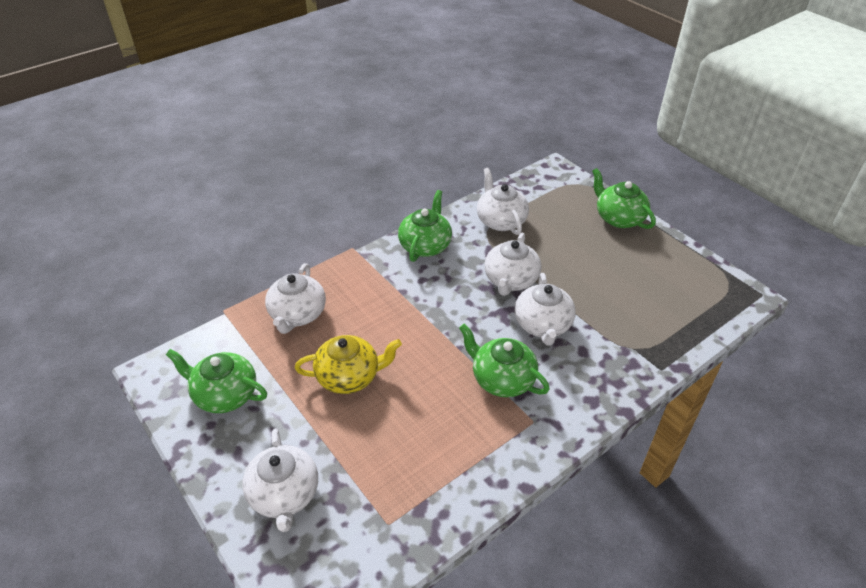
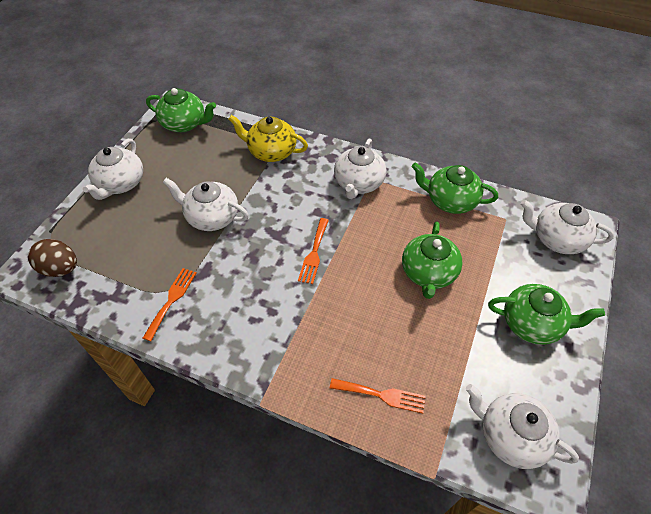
brown egg: 0 -> 1
orange fork: 0 -> 3

